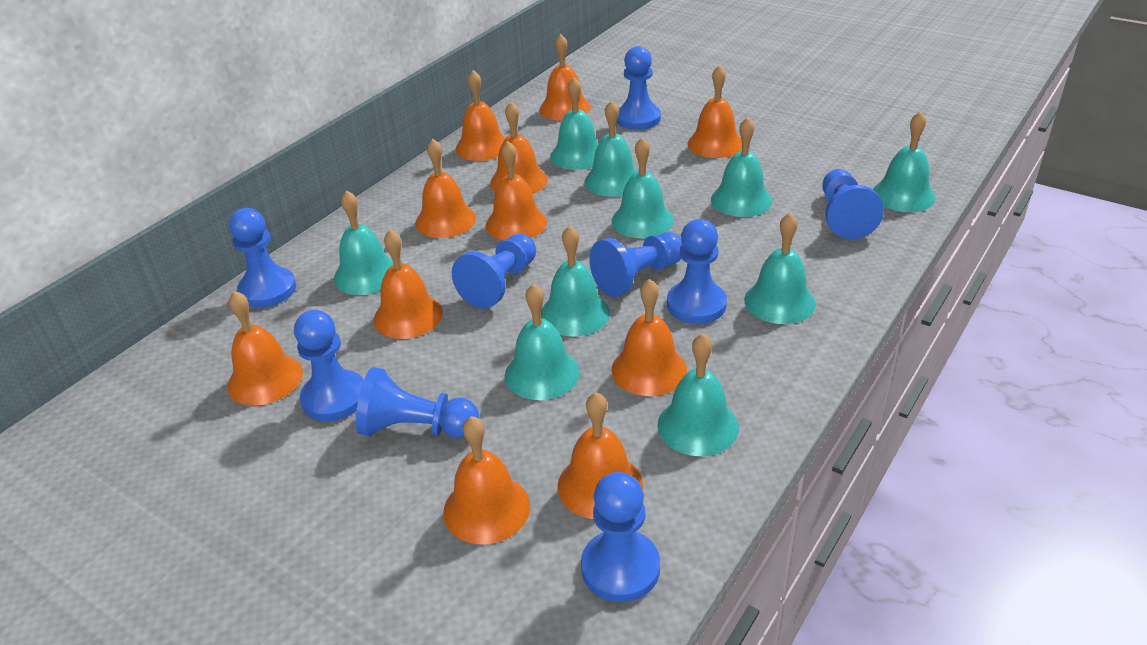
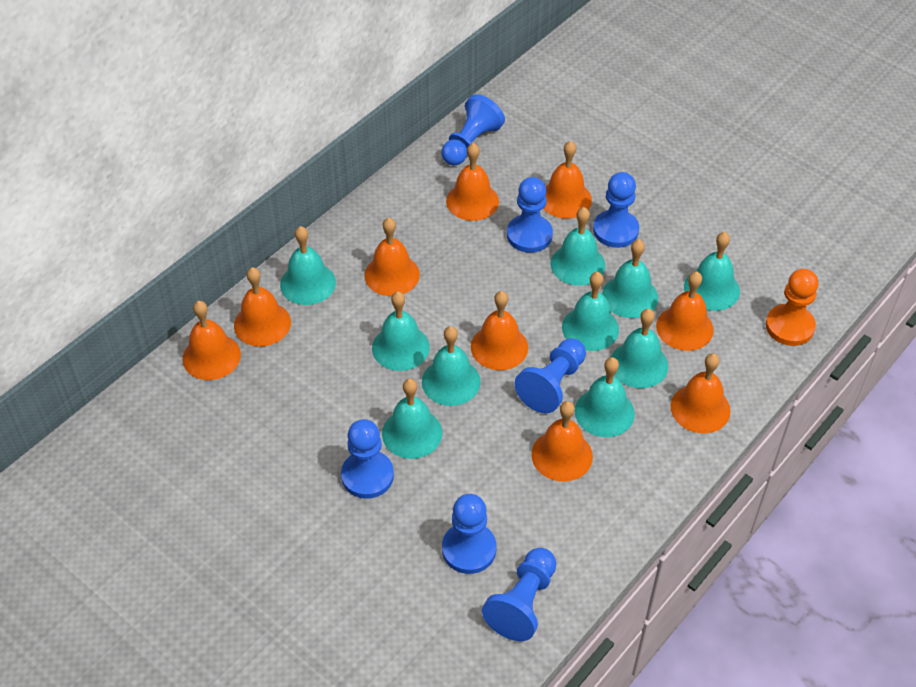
blue pawn: 9 -> 7
orange bell: 11 -> 9
orange pawn: 0 -> 1

